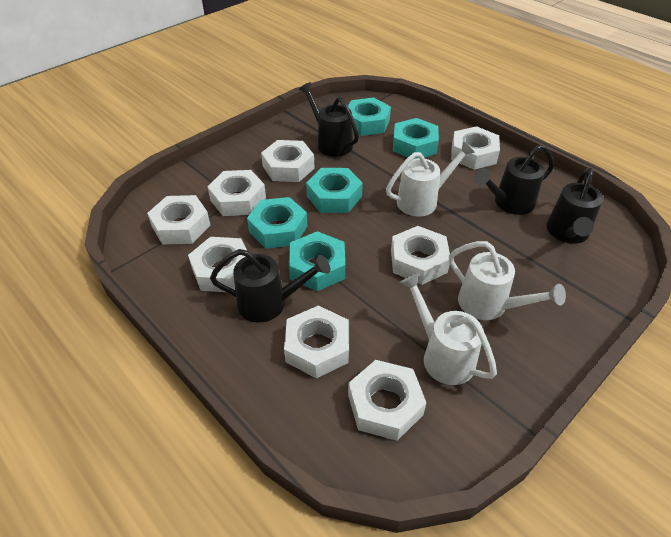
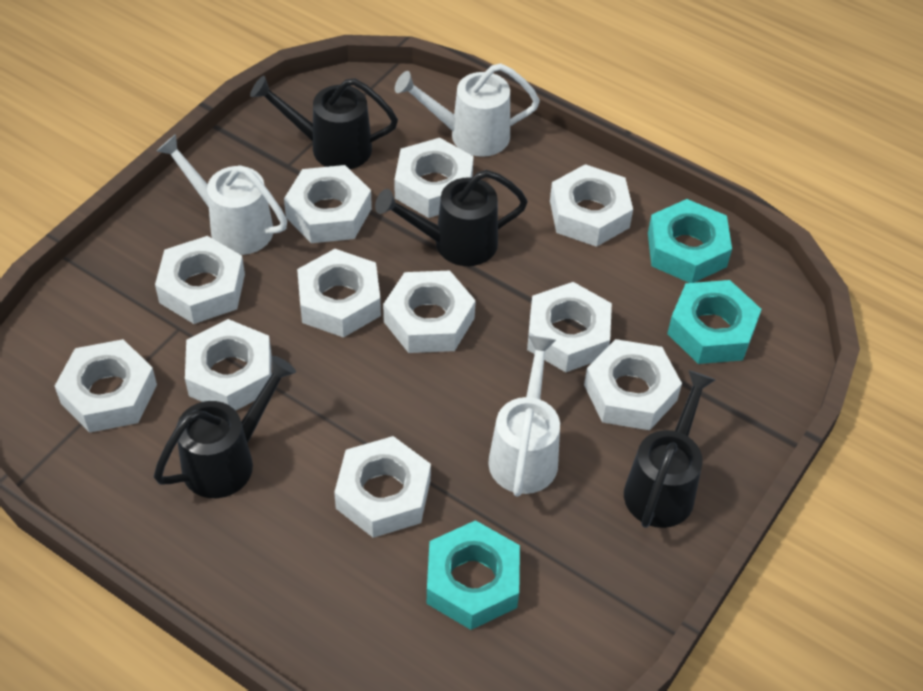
turquoise nut: 5 -> 3
white nut: 8 -> 11

